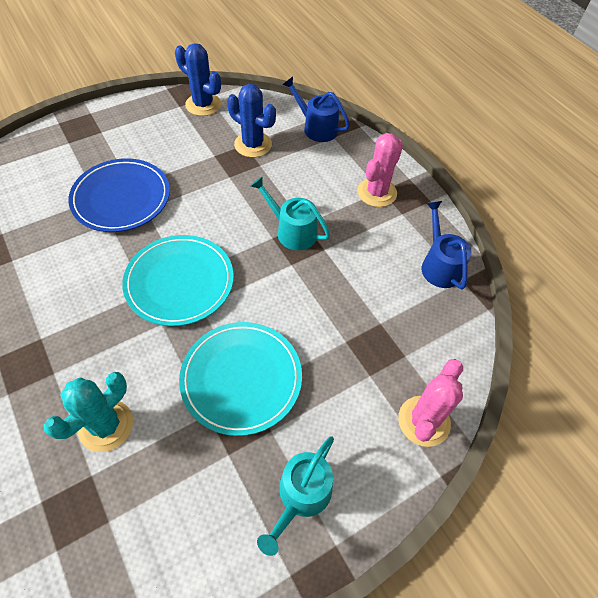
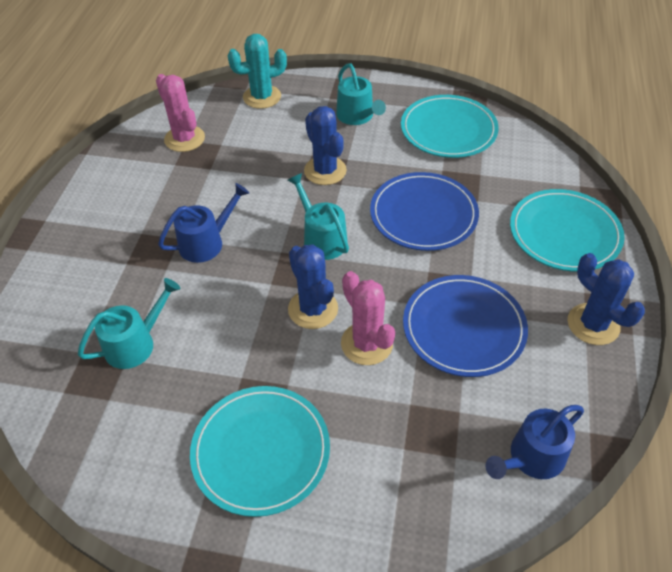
blue cactus: 2 -> 3
blue plate: 1 -> 2
turquoise plate: 2 -> 3
turquoise watering can: 2 -> 3

